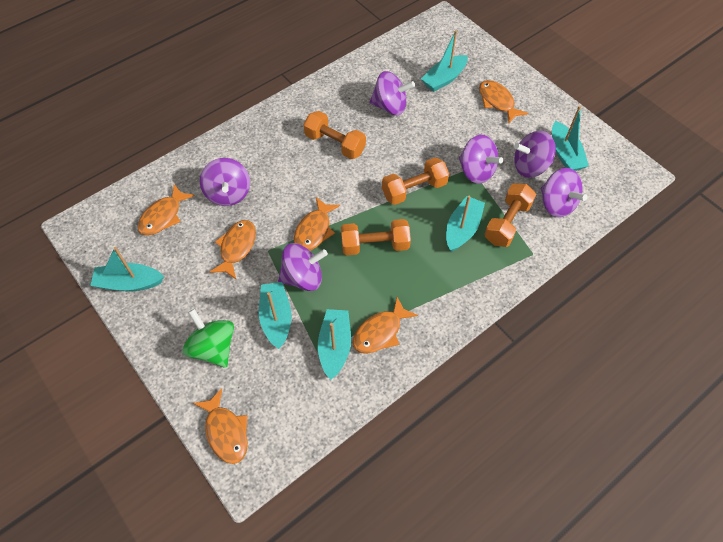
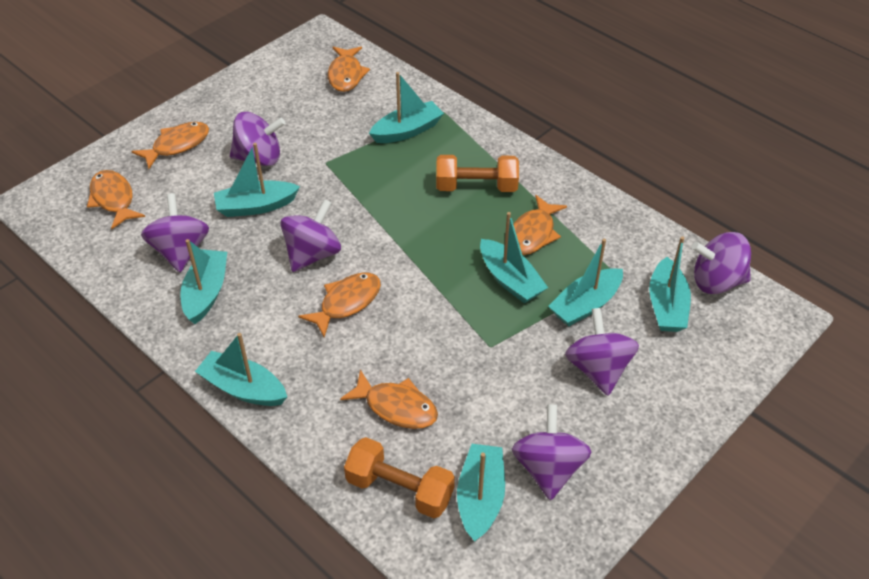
green spinning top: 1 -> 0
orange dumbbell: 4 -> 2
turquoise boat: 6 -> 8

